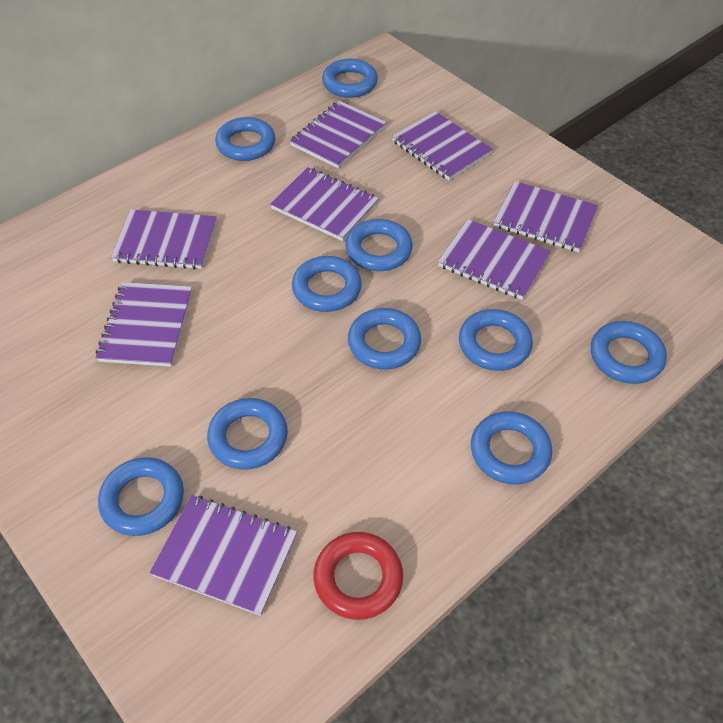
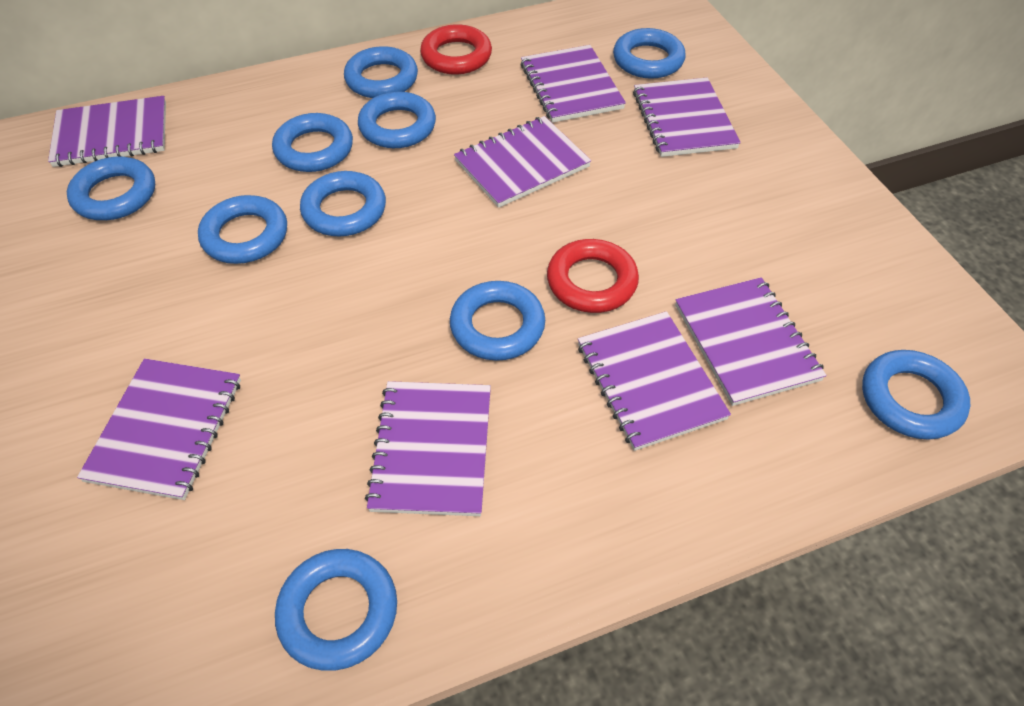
red ring: 1 -> 2

